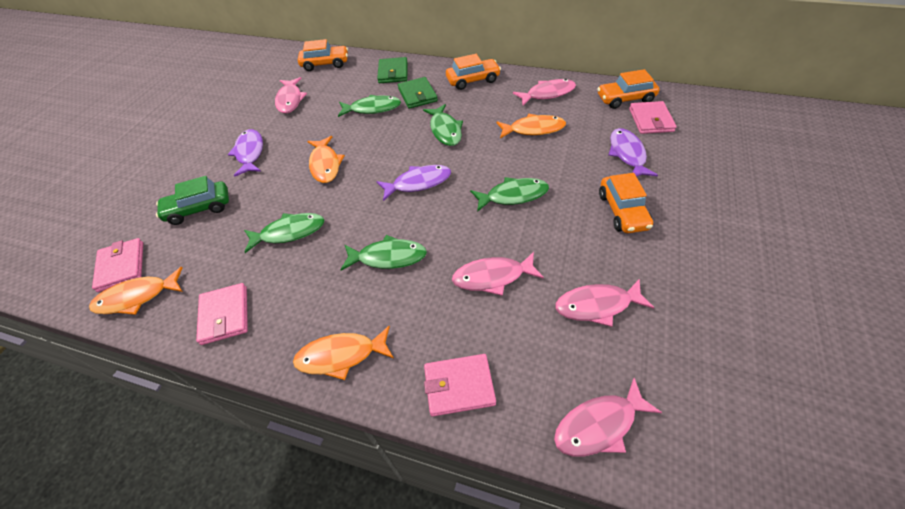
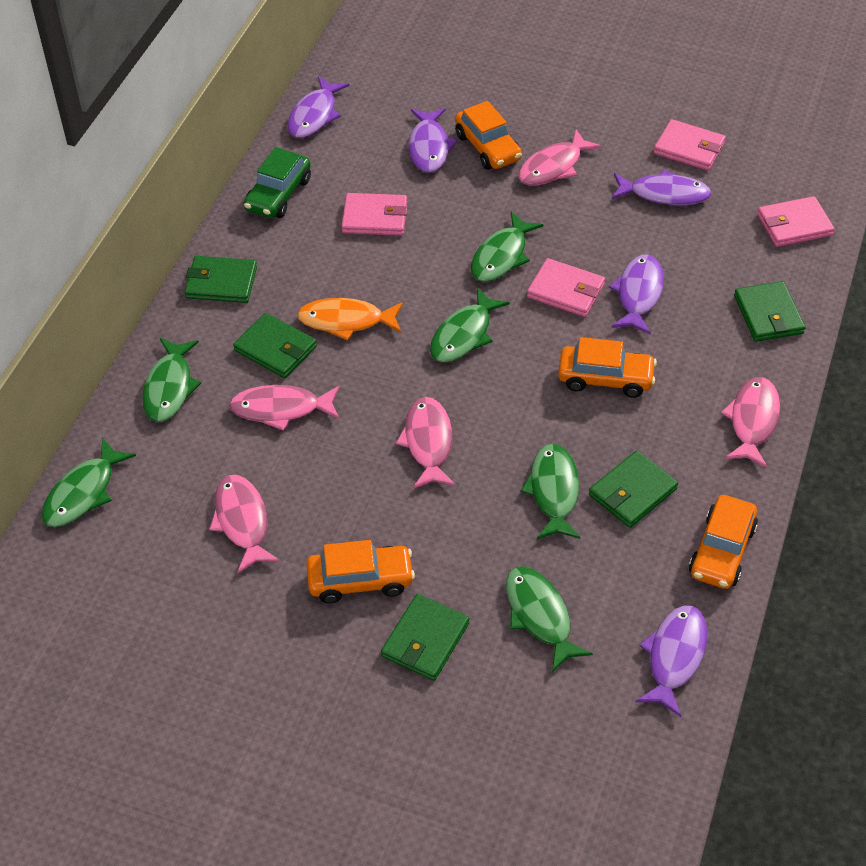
green fish: 5 -> 6
green wallet: 2 -> 5
orange fish: 4 -> 1
purple fish: 3 -> 5

